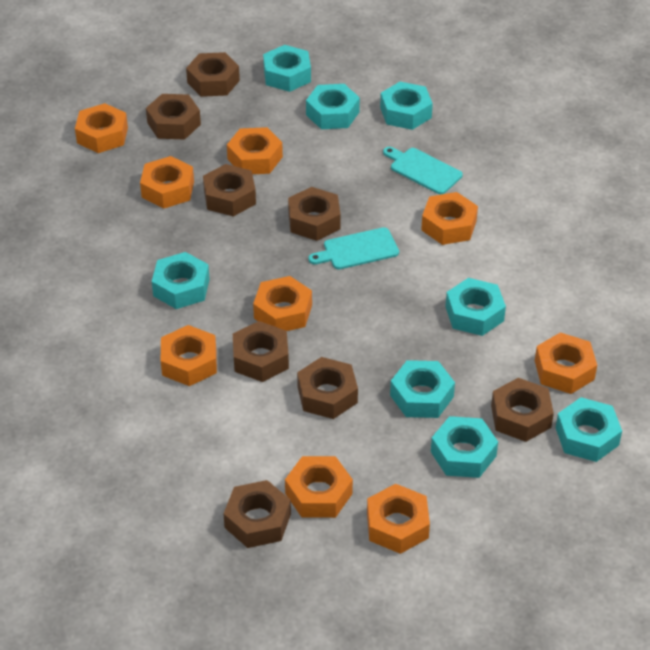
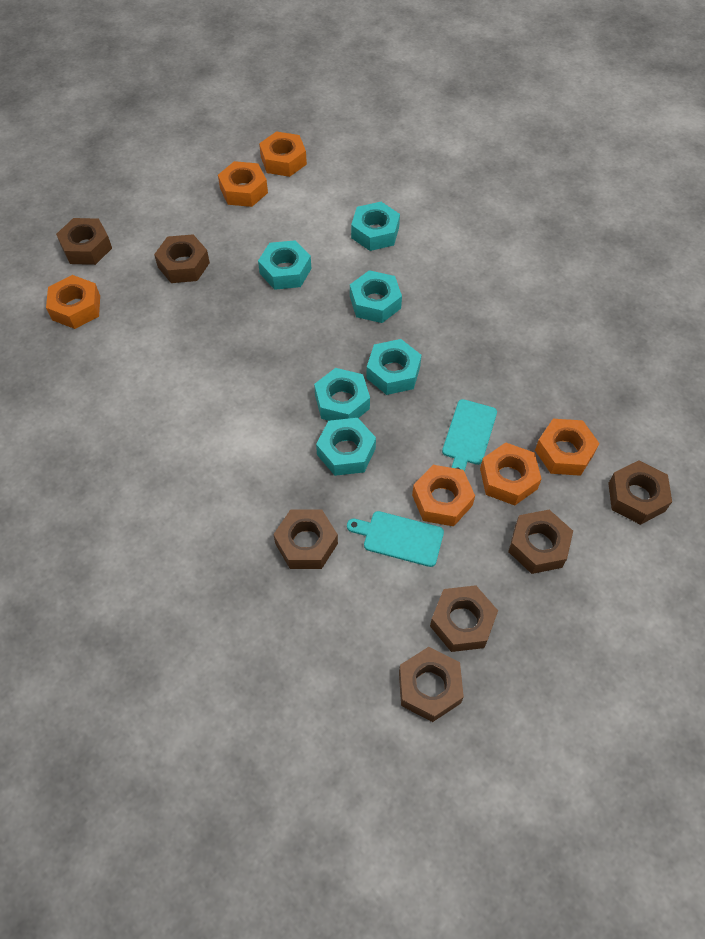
brown nut: 8 -> 7
orange nut: 9 -> 6
turquoise nut: 8 -> 6

